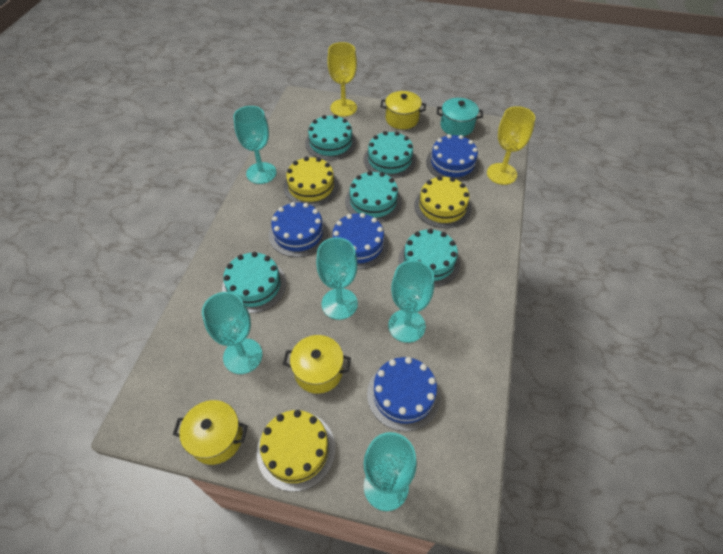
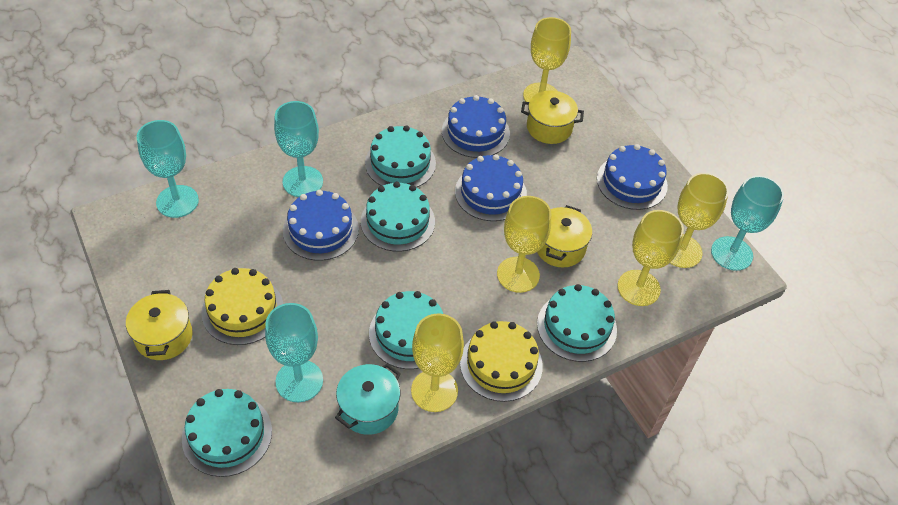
turquoise goblet: 5 -> 4
yellow cake: 3 -> 2
yellow goblet: 2 -> 5

